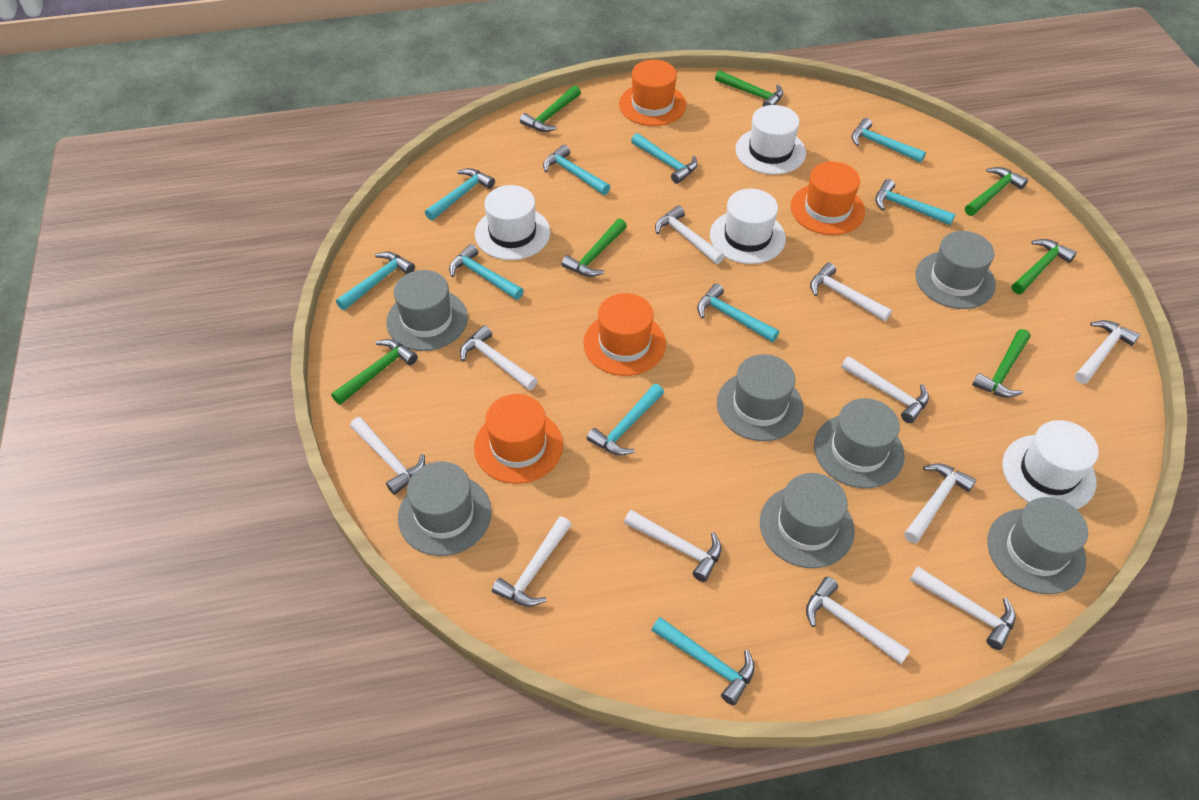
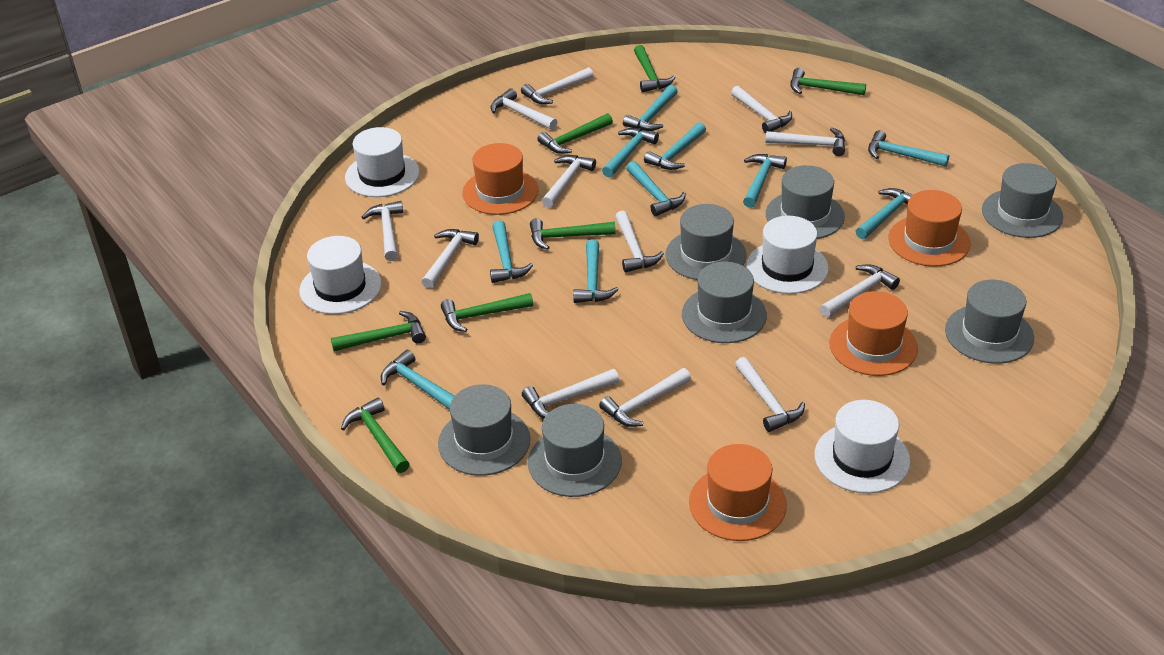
white hammer: 11 -> 12

